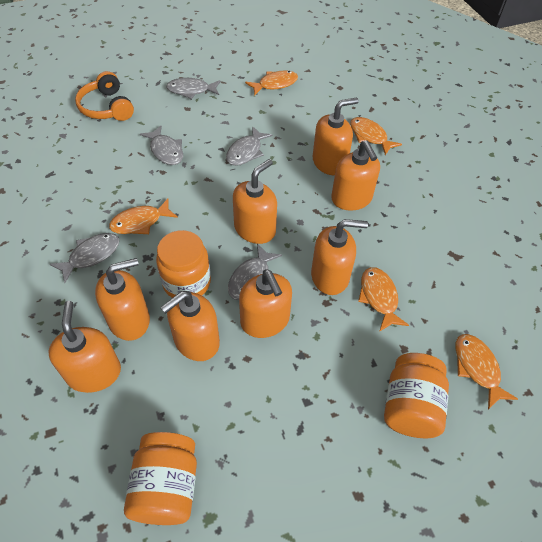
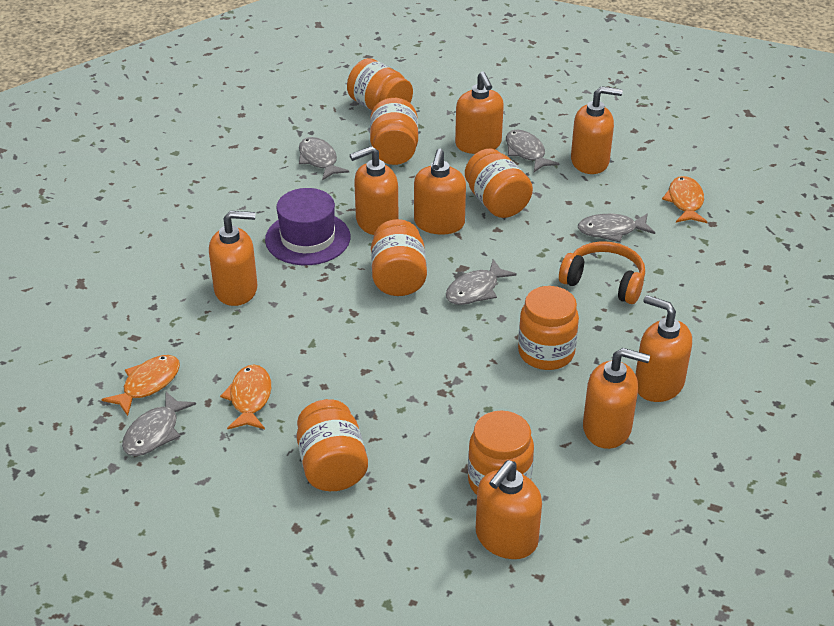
orange fish: 5 -> 3
orange jar: 3 -> 7
purple hat: 0 -> 1

